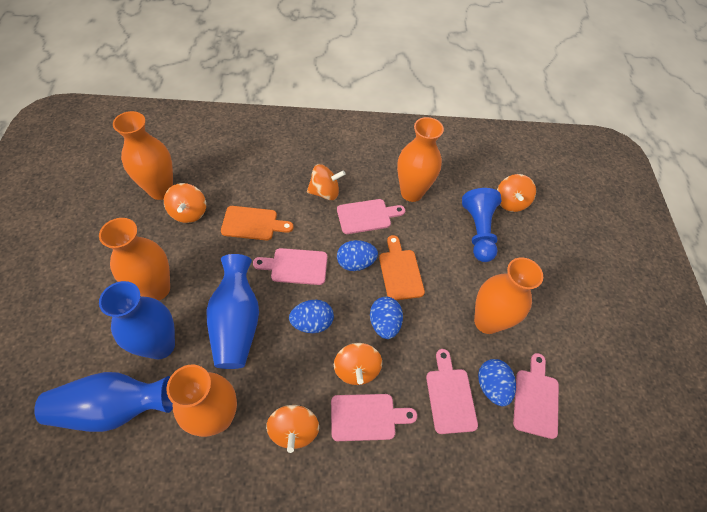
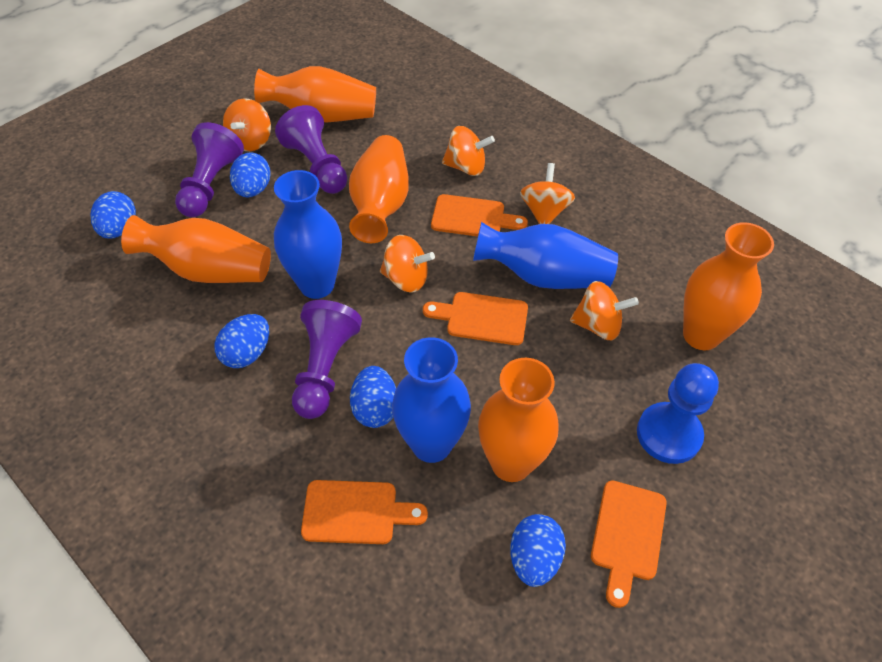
blue egg: 4 -> 5
orange cutting board: 2 -> 4
pink cutting board: 5 -> 0
purple pawn: 0 -> 3

